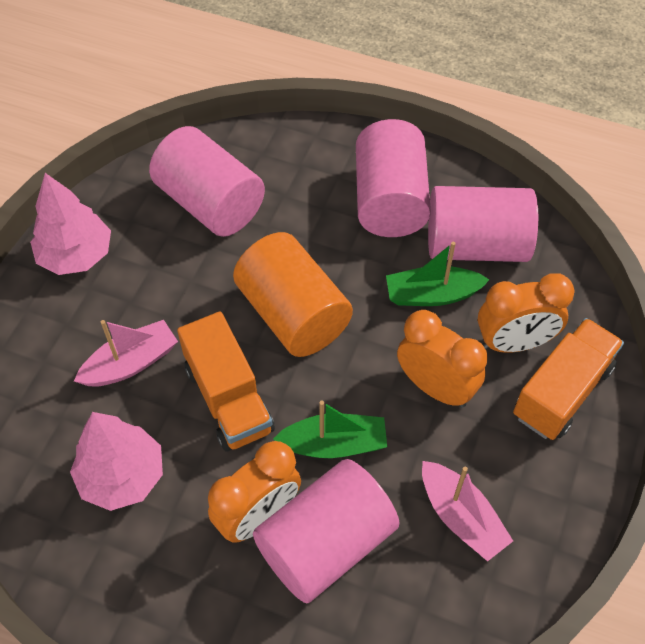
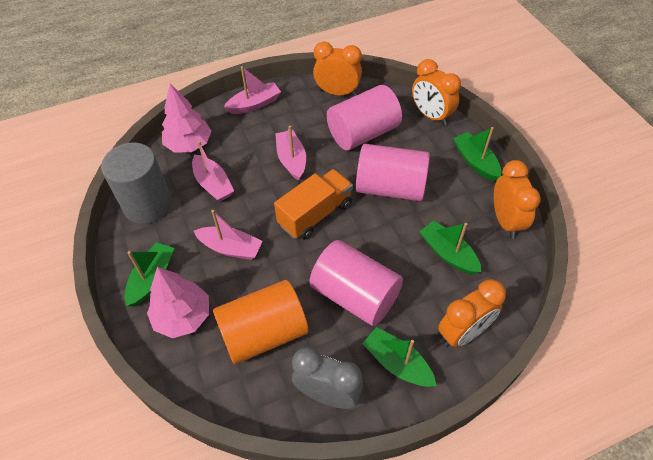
green boat: 2 -> 4
grey clock: 0 -> 1
grey cylinder: 0 -> 1
orange clock: 3 -> 4
orange truck: 2 -> 1
pink boat: 2 -> 4
pink cylinder: 4 -> 3

